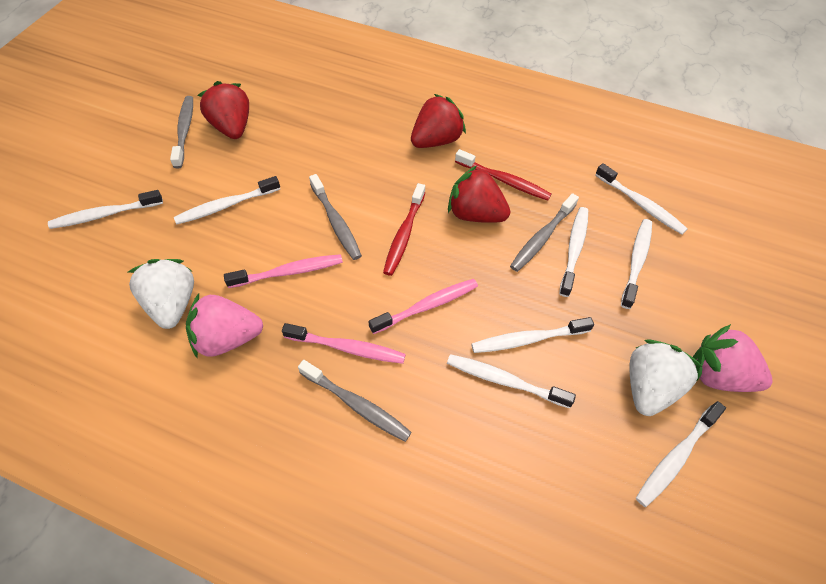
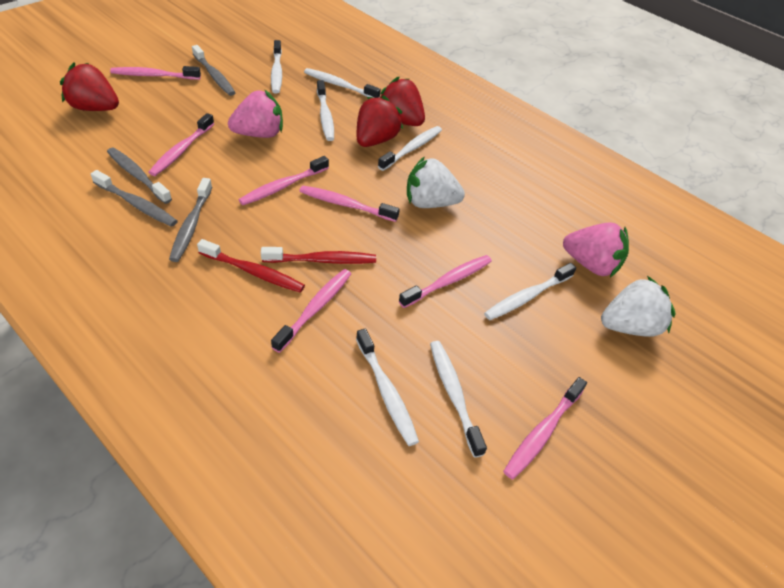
pink toothbrush: 3 -> 7
white toothbrush: 8 -> 7

